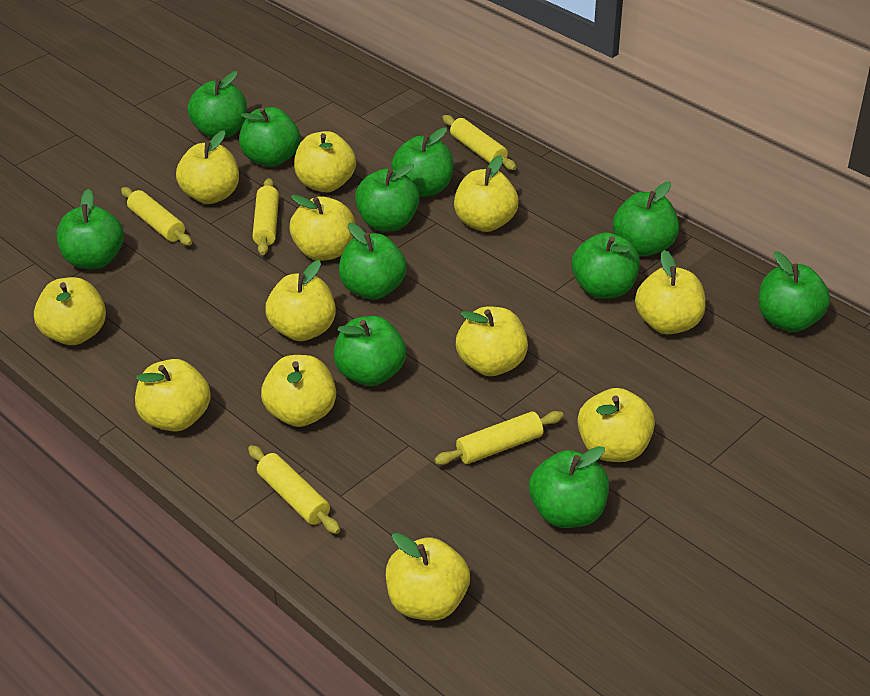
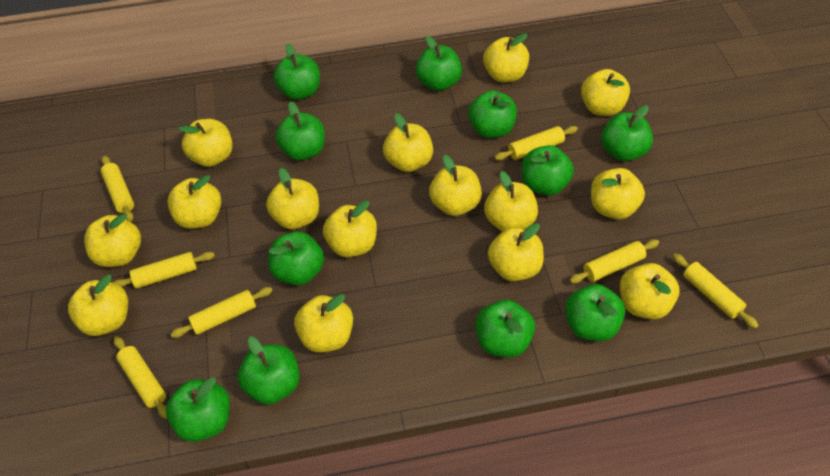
yellow apple: 12 -> 15
yellow rolling pin: 5 -> 7

